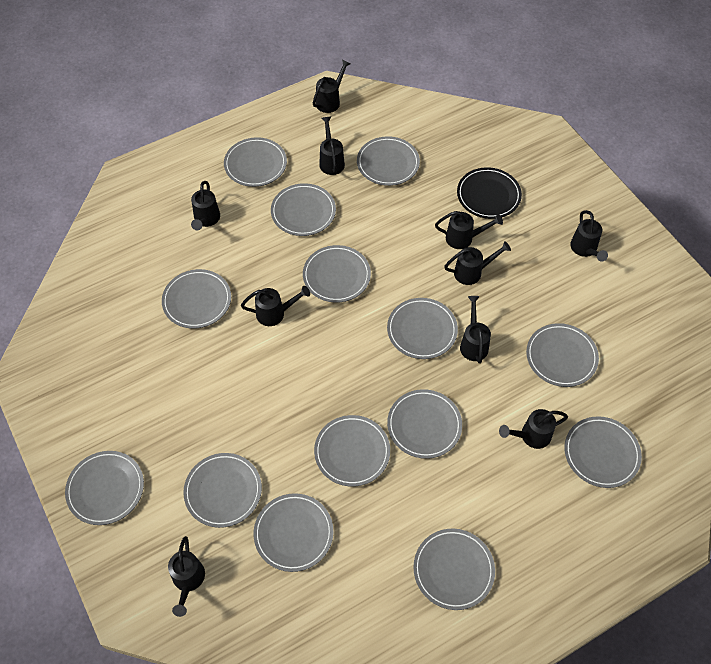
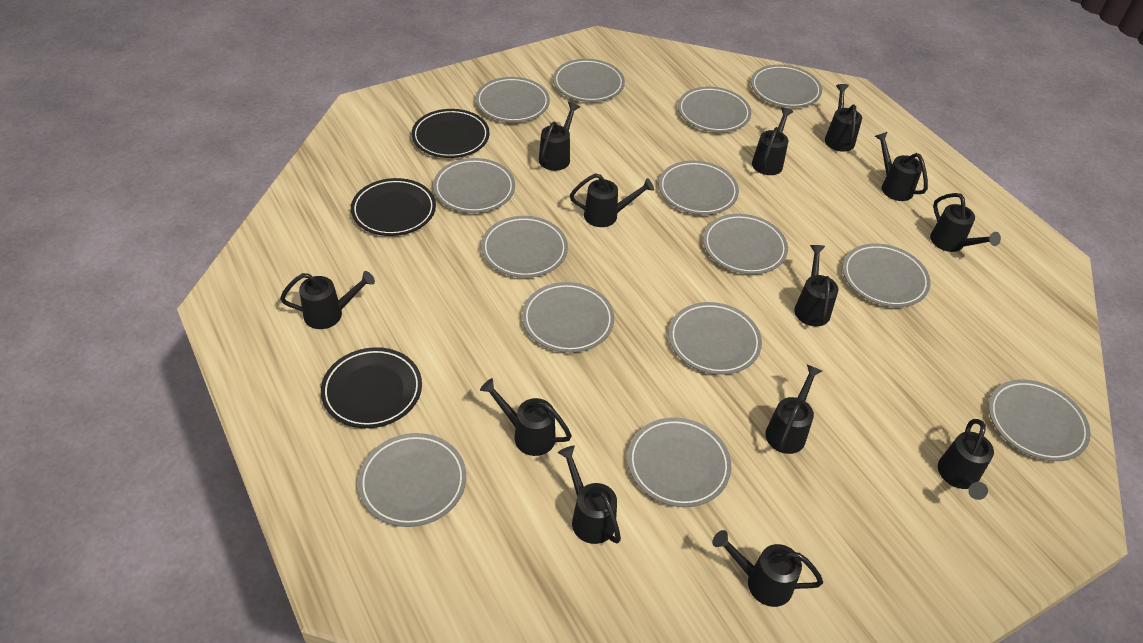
black plate: 1 -> 3
black watering can: 10 -> 13

